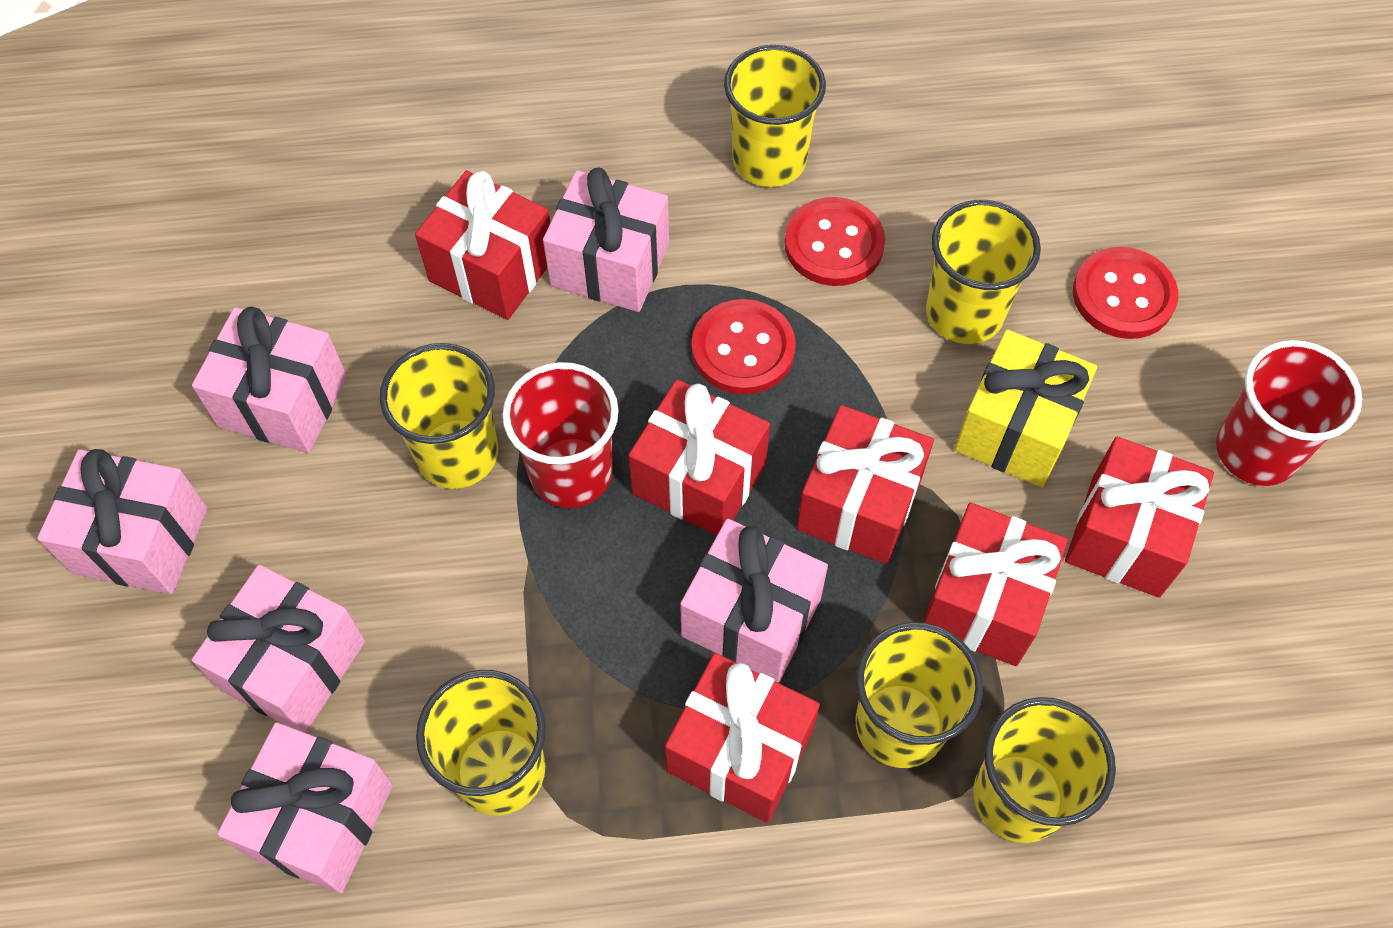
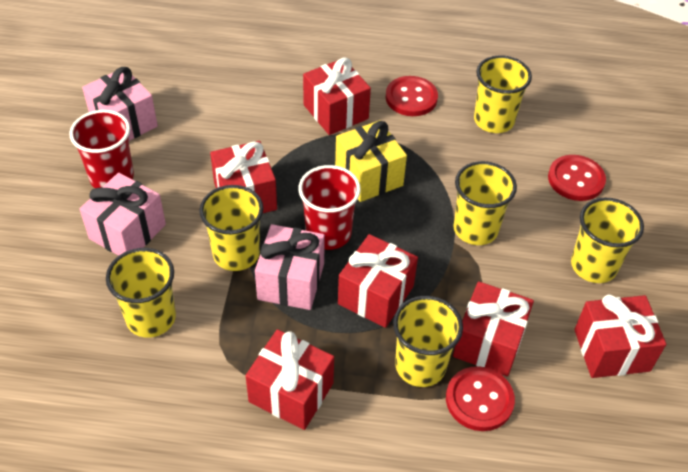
pink gift: 6 -> 3

